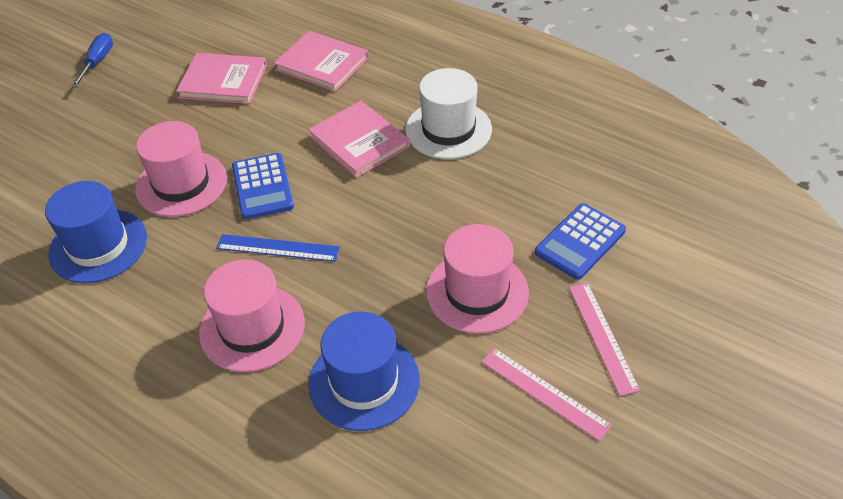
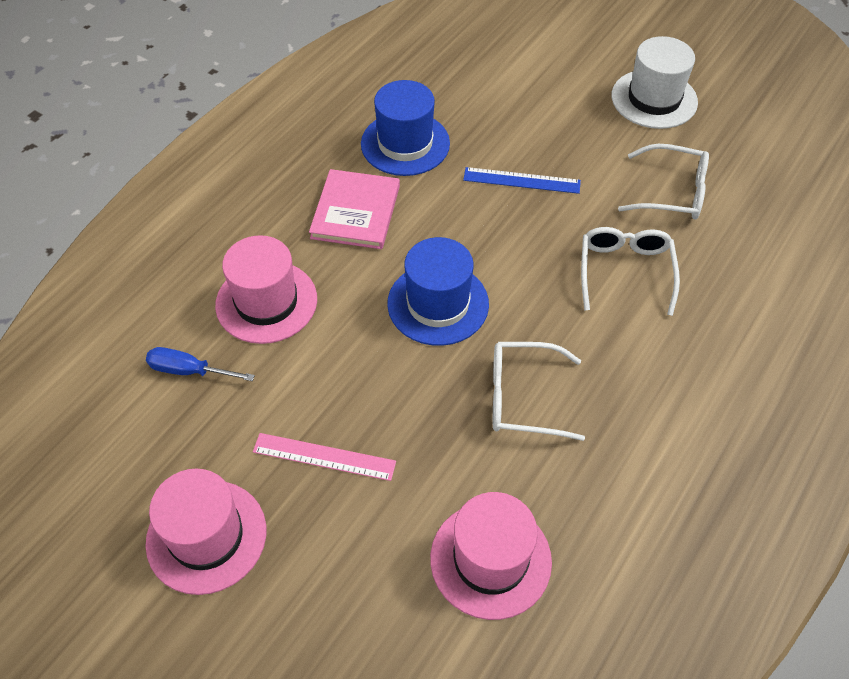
blue calculator: 2 -> 0
pink book: 3 -> 1
pink ruler: 2 -> 1
white glasses: 0 -> 3

